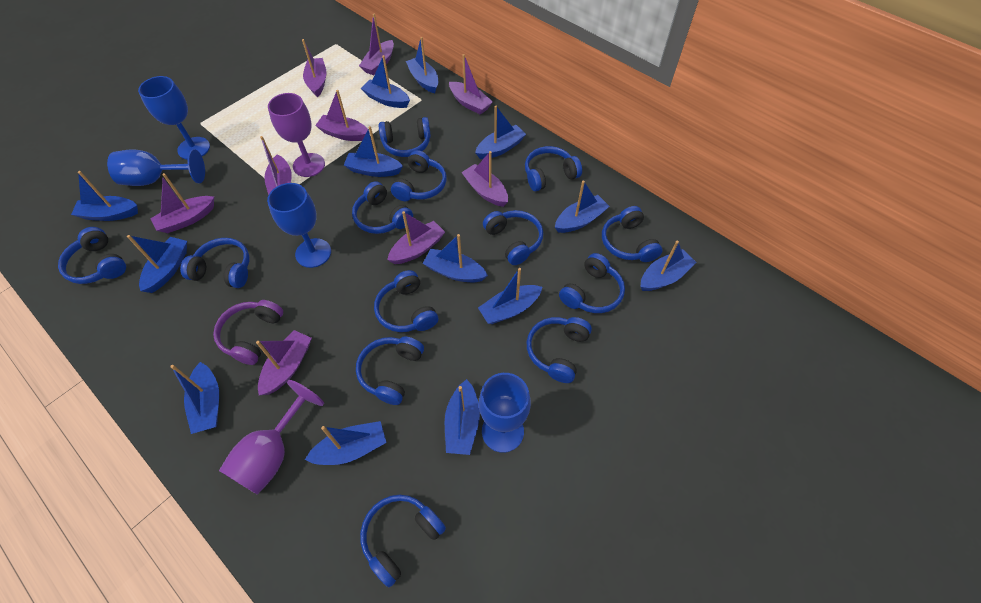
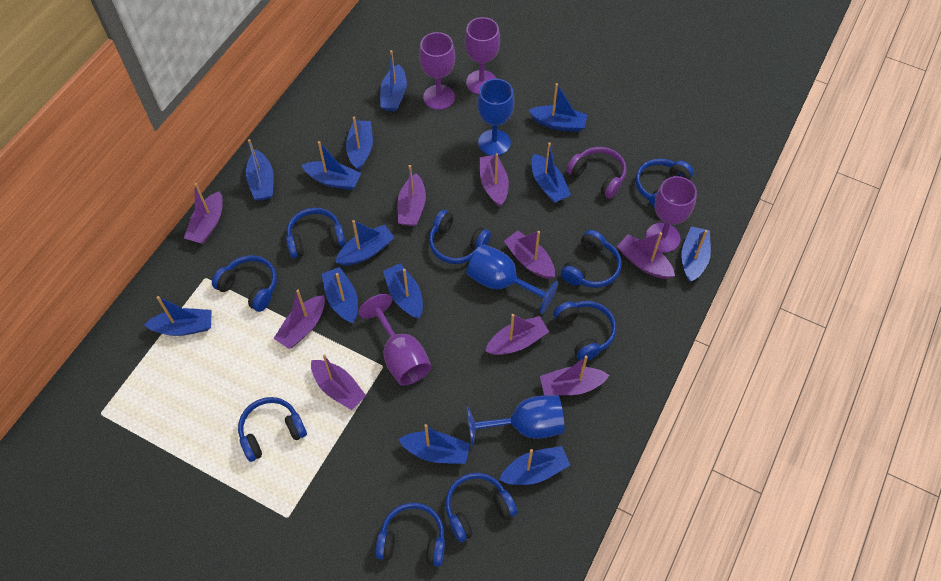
blue goblet: 4 -> 3
blue headphones: 13 -> 9
purple goblet: 2 -> 4

